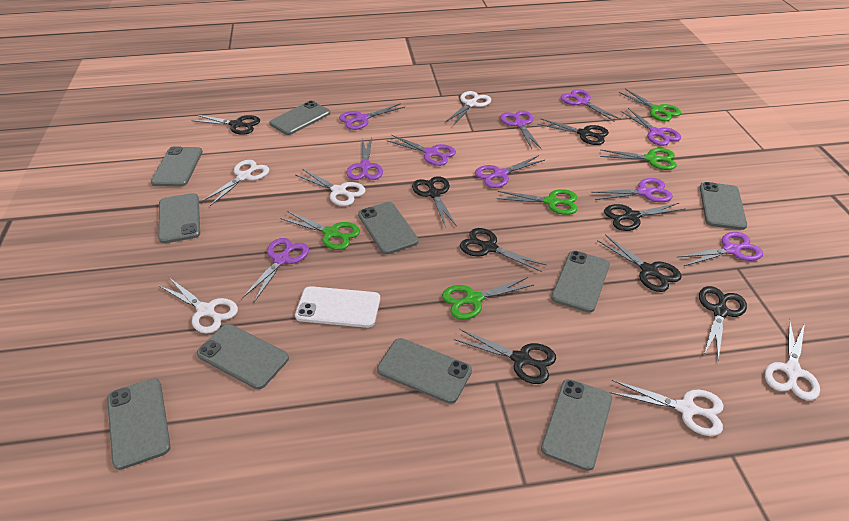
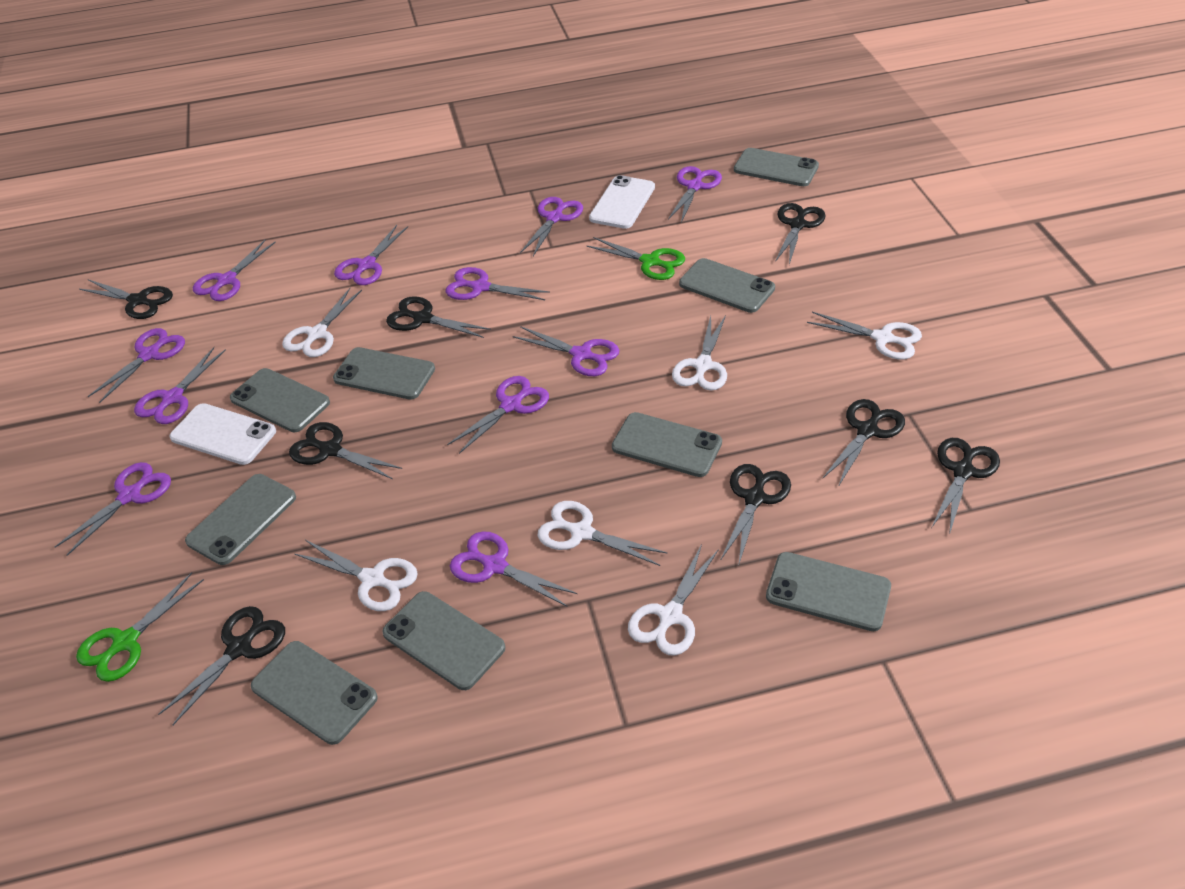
green scissors: 5 -> 2
grey phone: 10 -> 9
purple scissors: 10 -> 11
white phone: 1 -> 2

